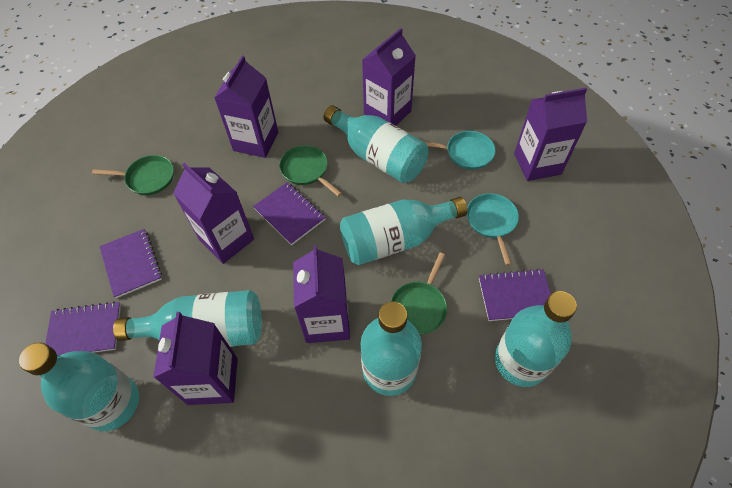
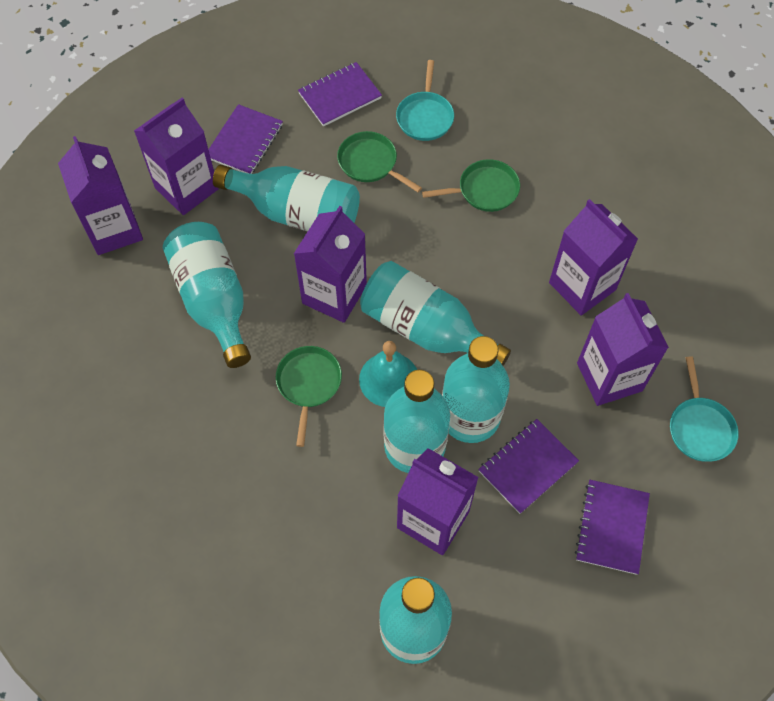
turquoise bell: 0 -> 1

